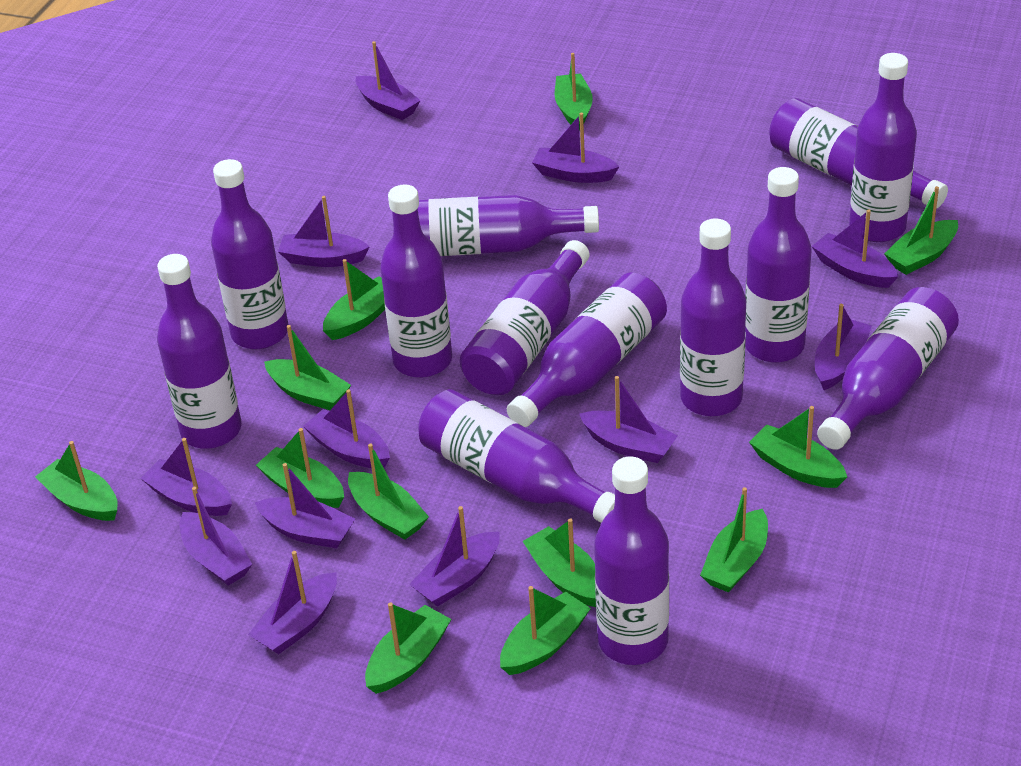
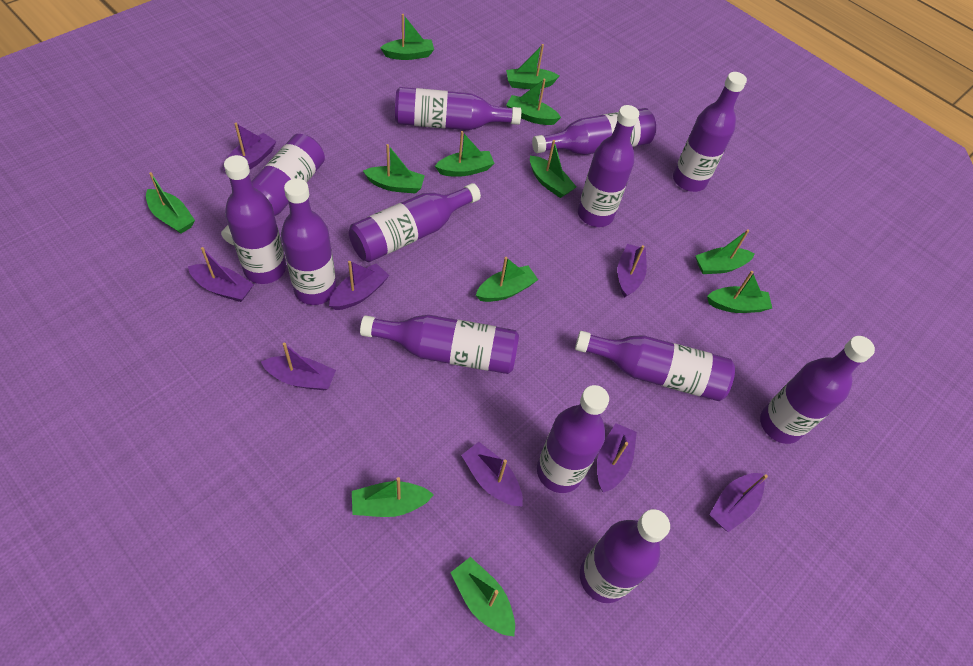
purple boat: 12 -> 8

